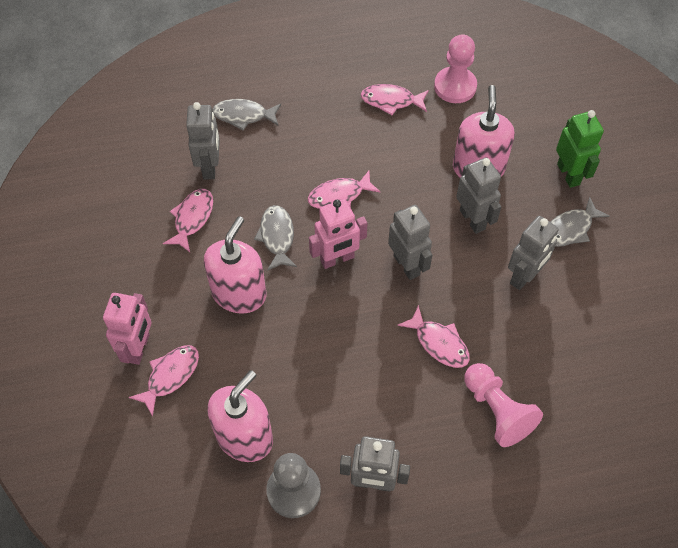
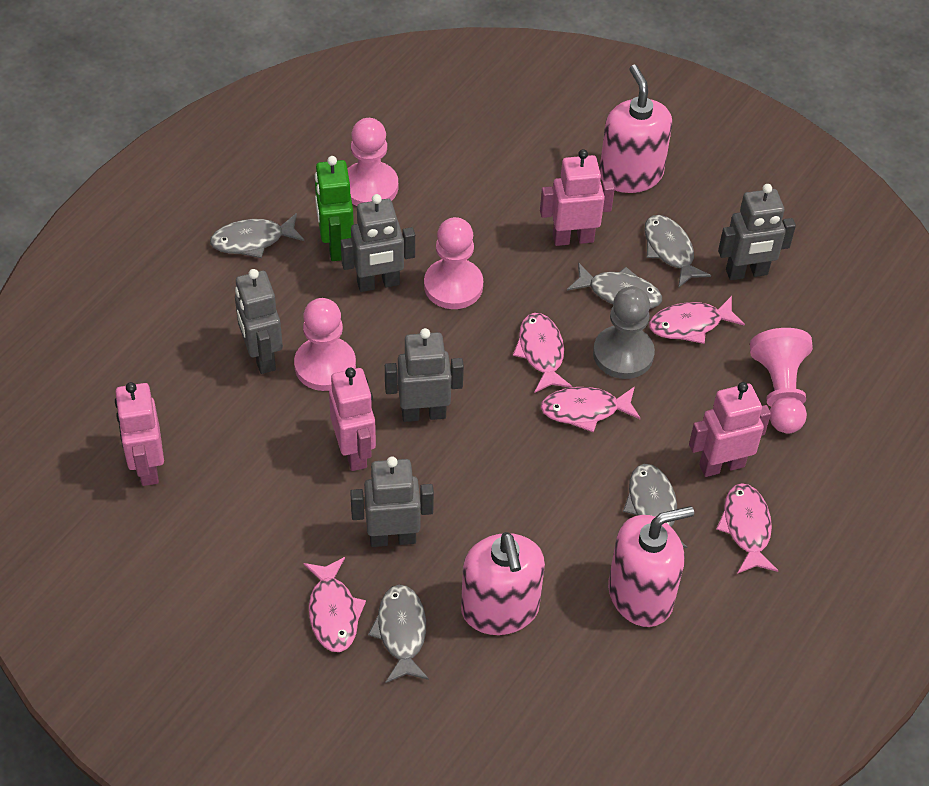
grey fish: 3 -> 5
pink pawn: 2 -> 4
pink robot: 2 -> 4

